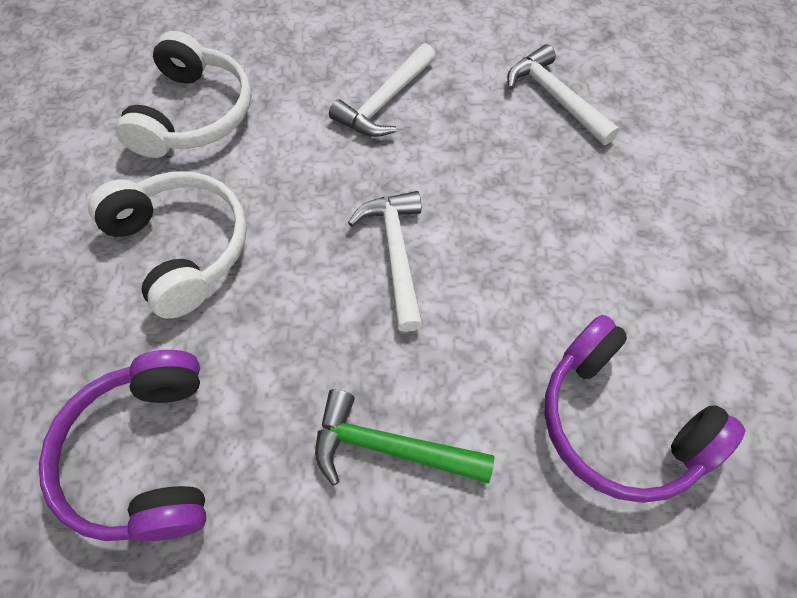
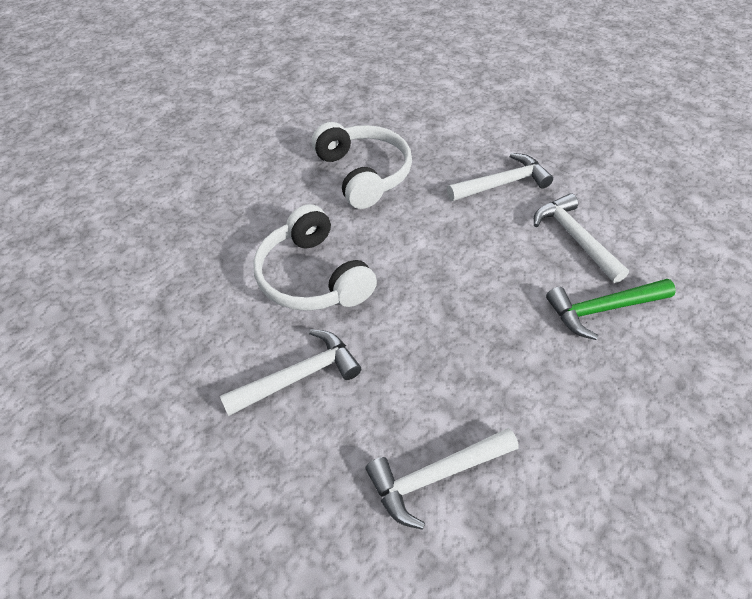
purple headphones: 2 -> 0
white hammer: 3 -> 4

